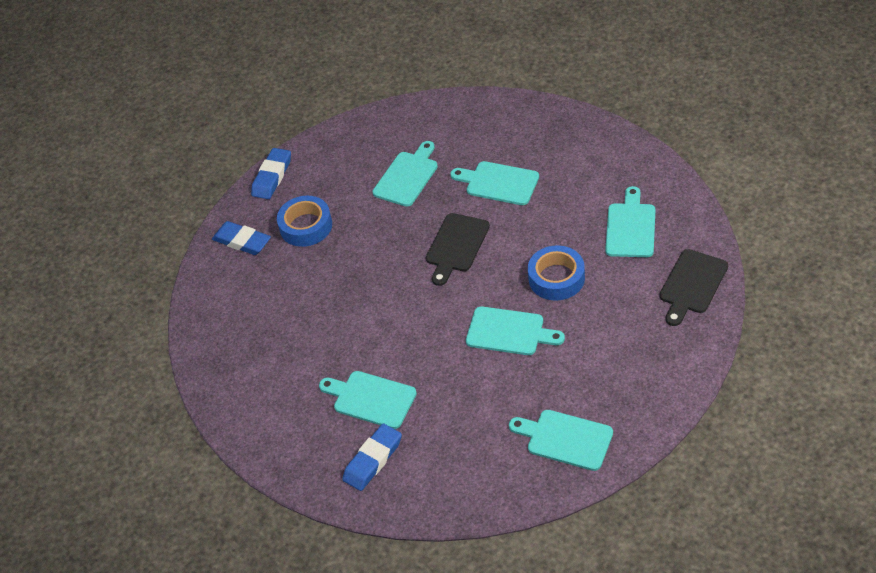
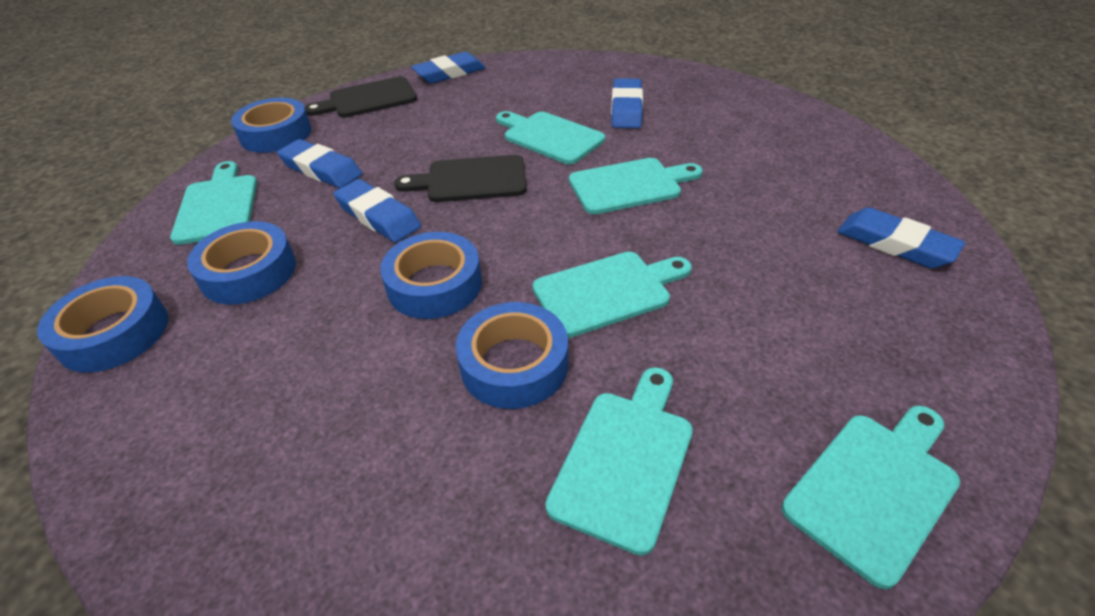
blue eraser: 3 -> 5
blue tape: 2 -> 5

